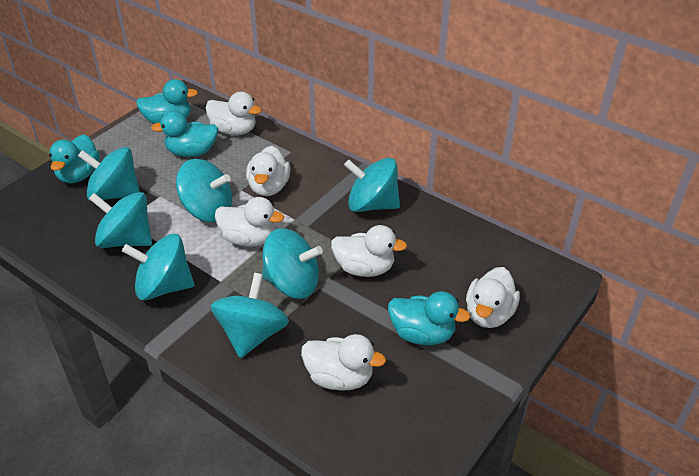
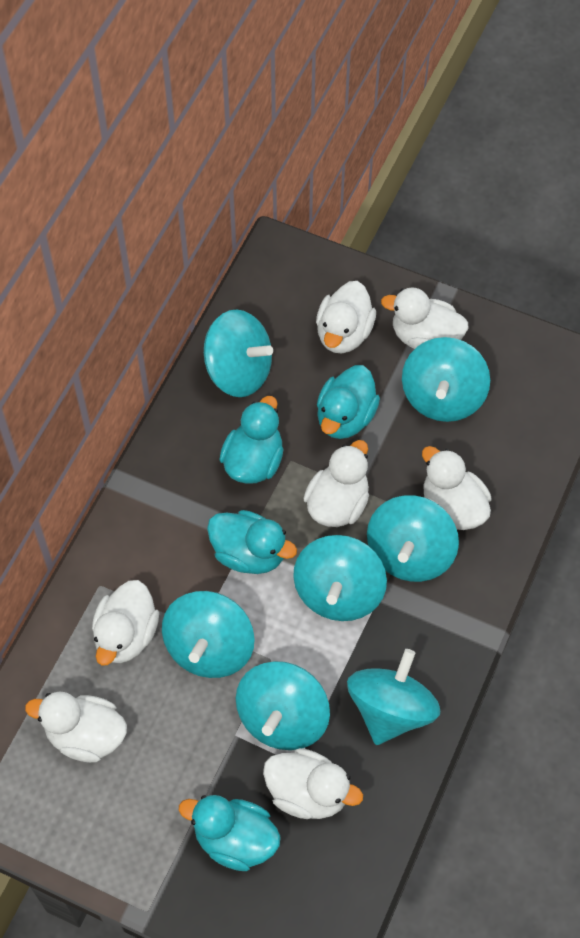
white duck: 6 -> 7

